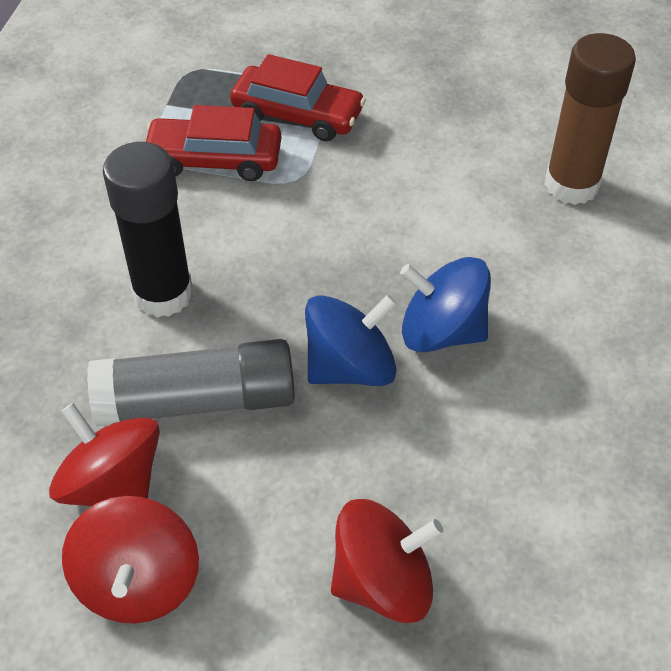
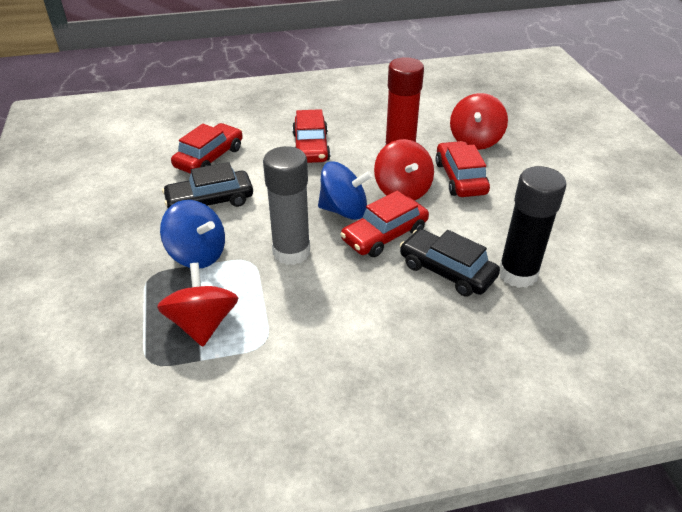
black car: 0 -> 2
brown glue stick: 1 -> 0
red car: 2 -> 4
red glue stick: 0 -> 1

